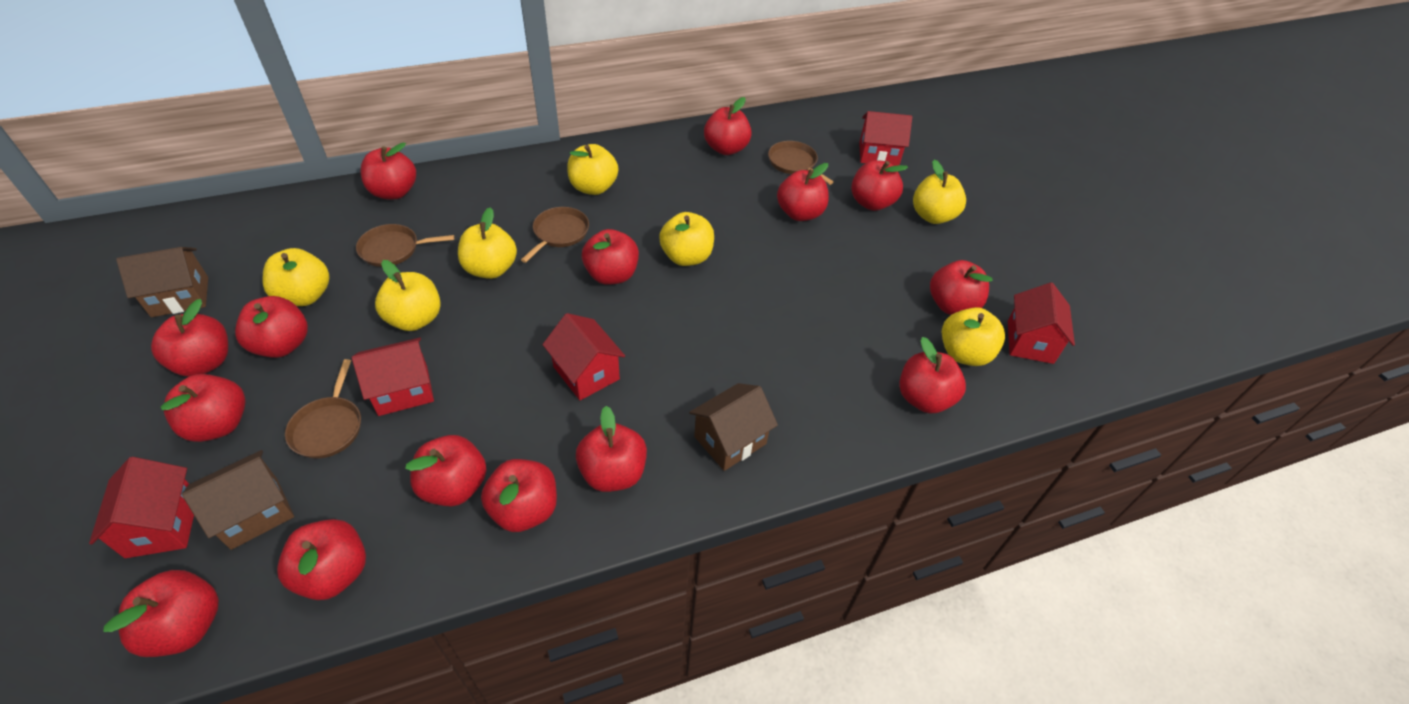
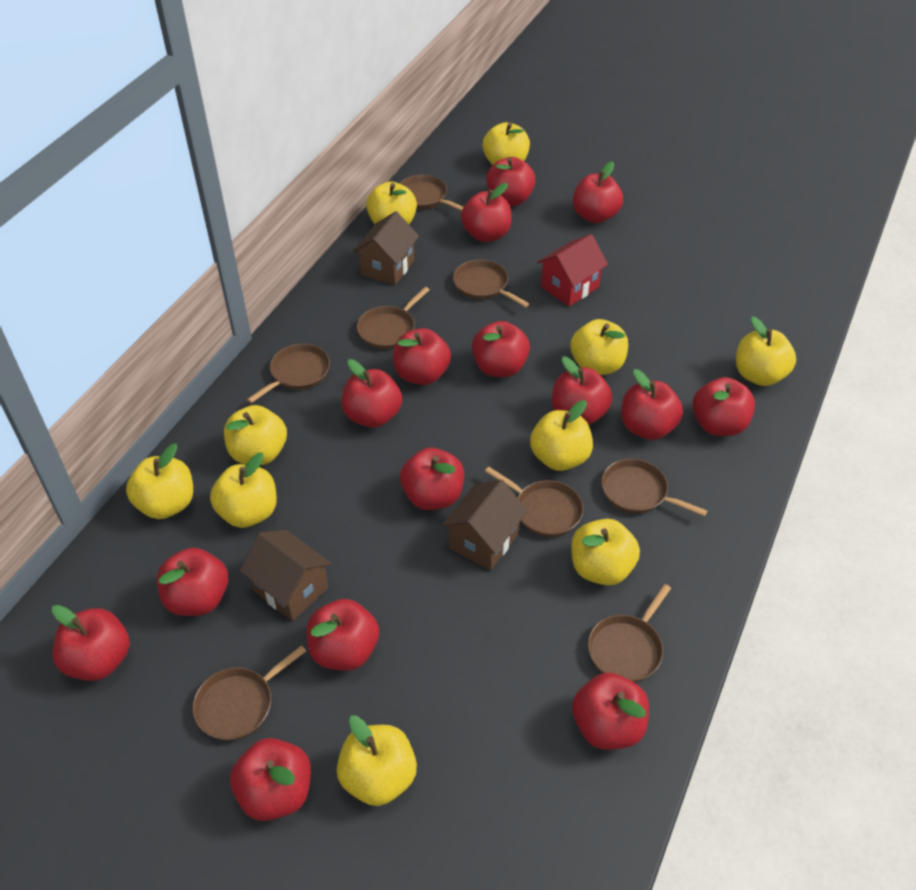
brown pan: 4 -> 8
red house: 5 -> 1
yellow apple: 7 -> 10

